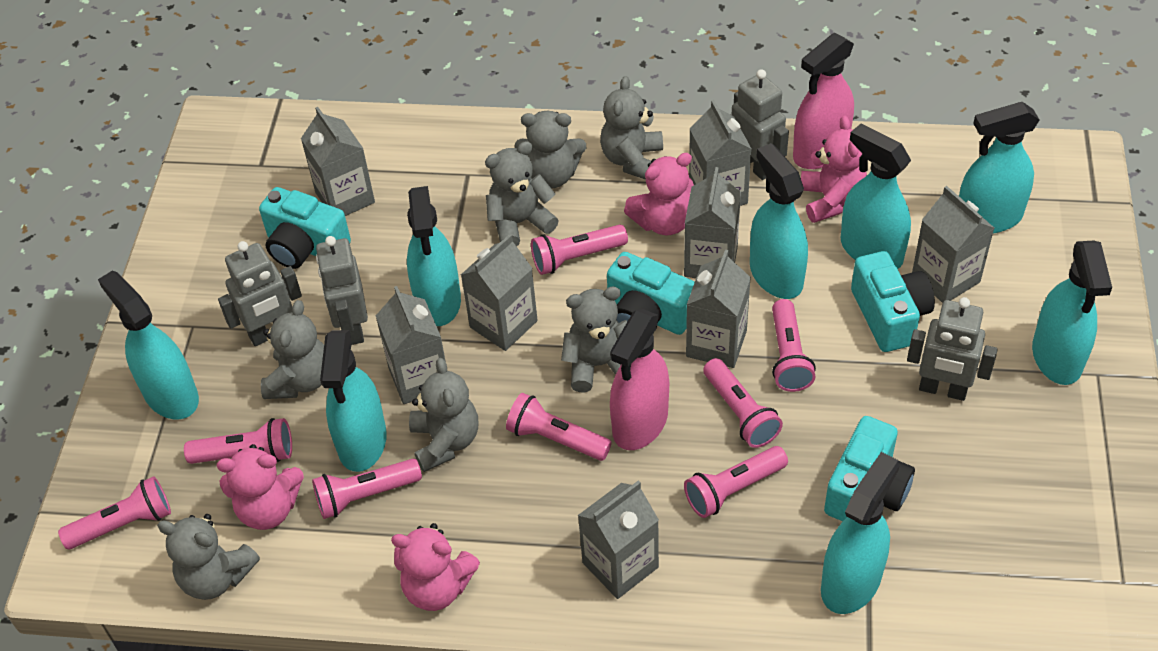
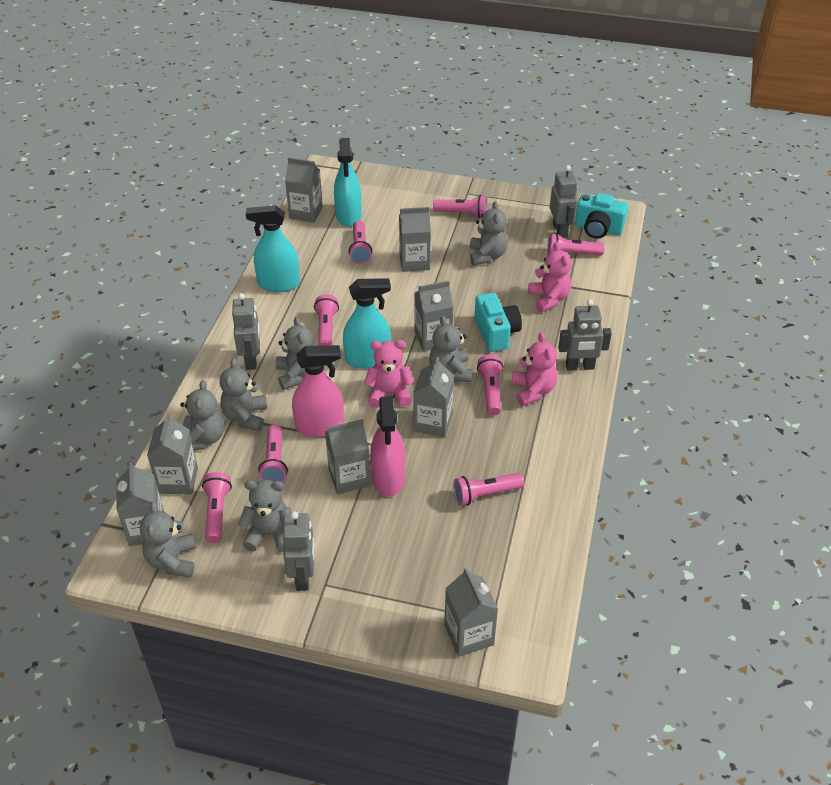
pink teddy bear: 4 -> 3
turquoise camera: 4 -> 2
turquoise spray bottle: 8 -> 3

